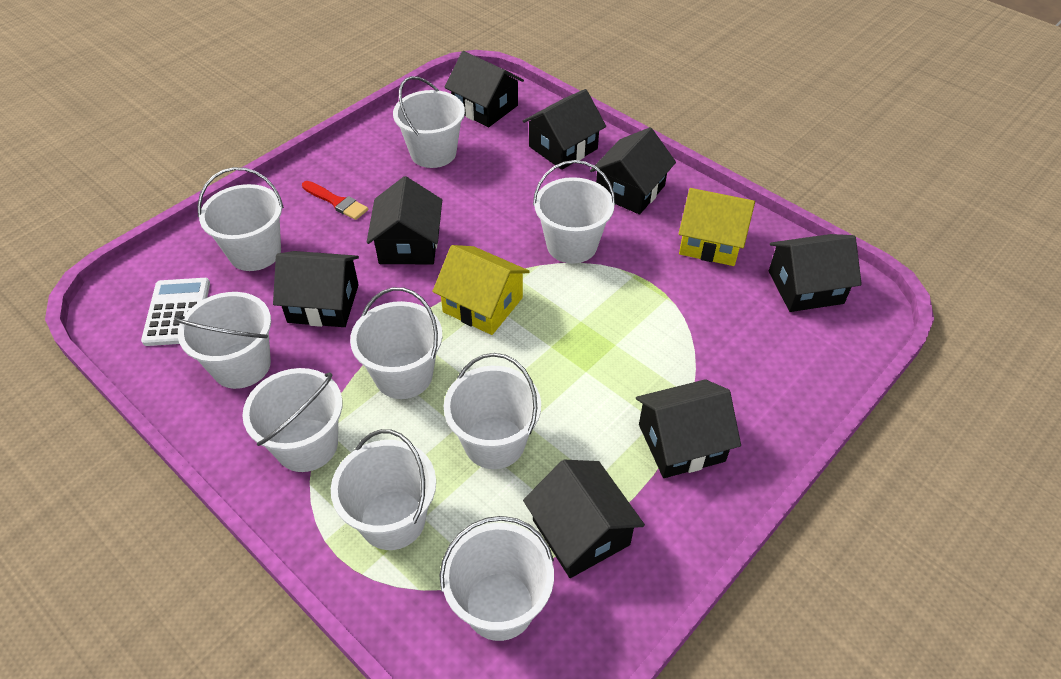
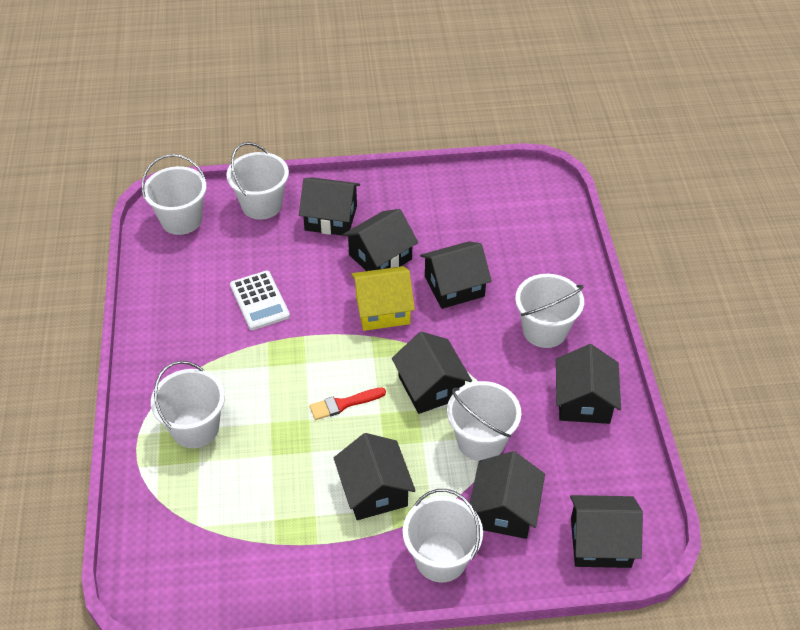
white bucket: 9 -> 6
yellow house: 2 -> 1

